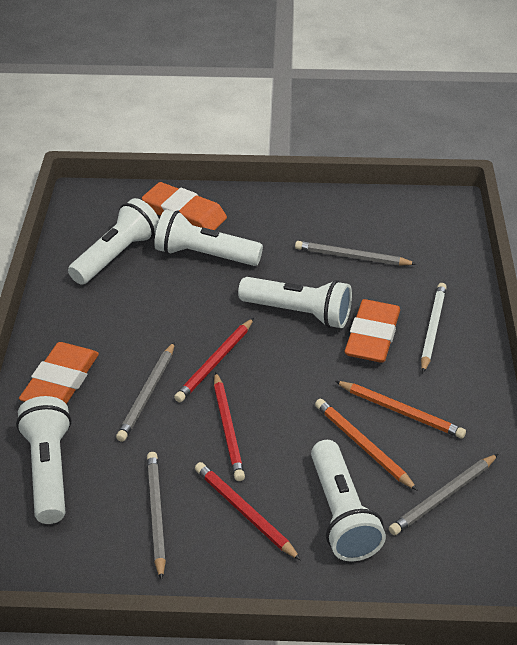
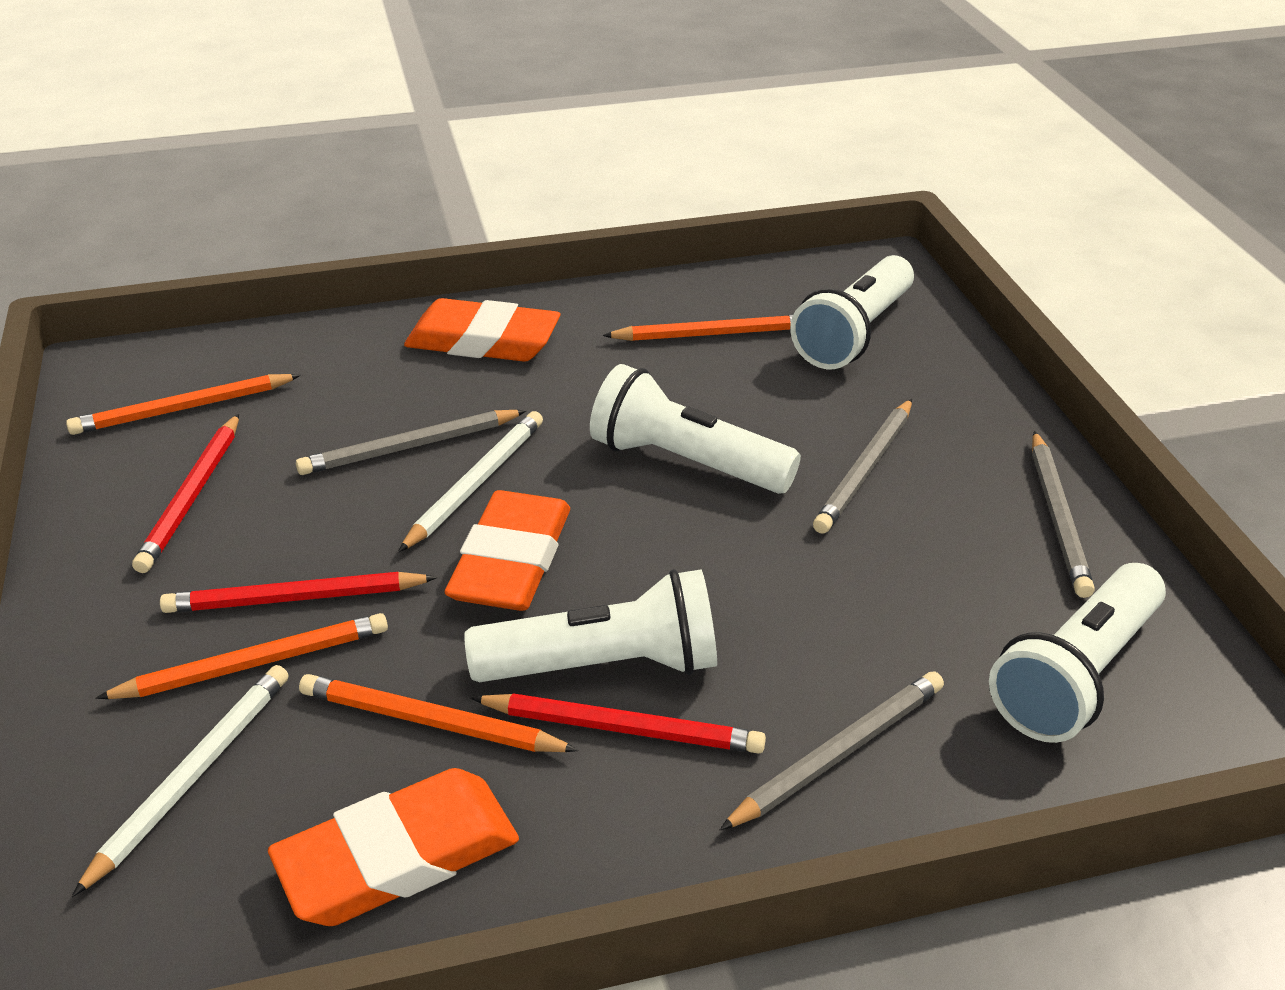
orange pencil: 2 -> 4
white flashlight: 5 -> 4
white pencil: 1 -> 2

